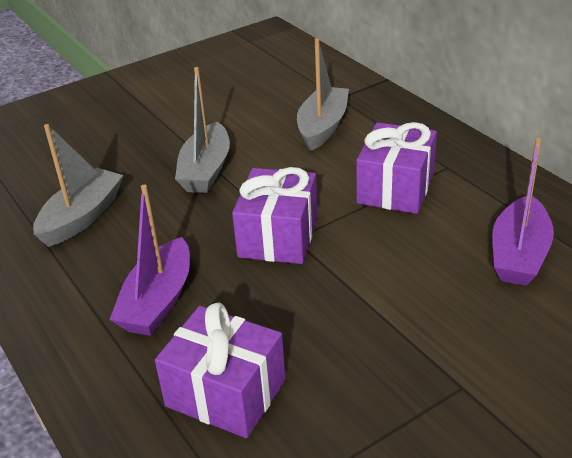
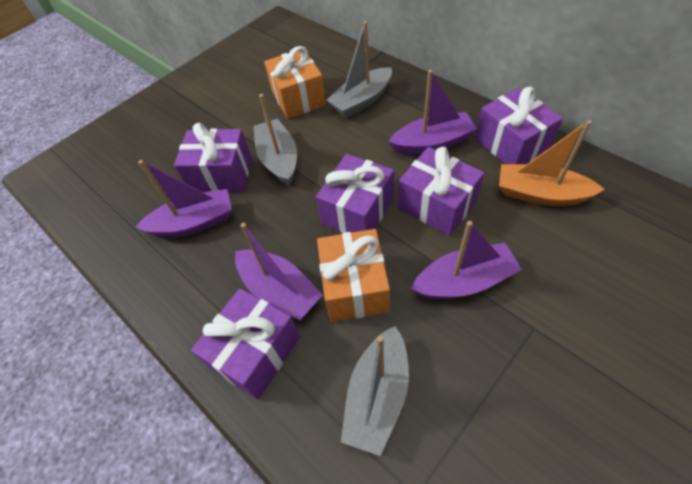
orange boat: 0 -> 1
orange gift: 0 -> 2
purple boat: 2 -> 4
purple gift: 3 -> 5

